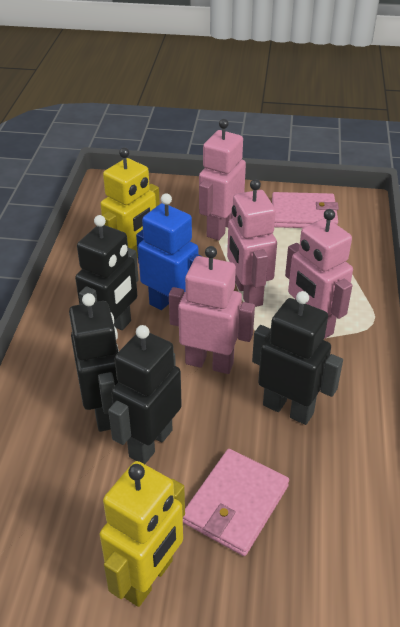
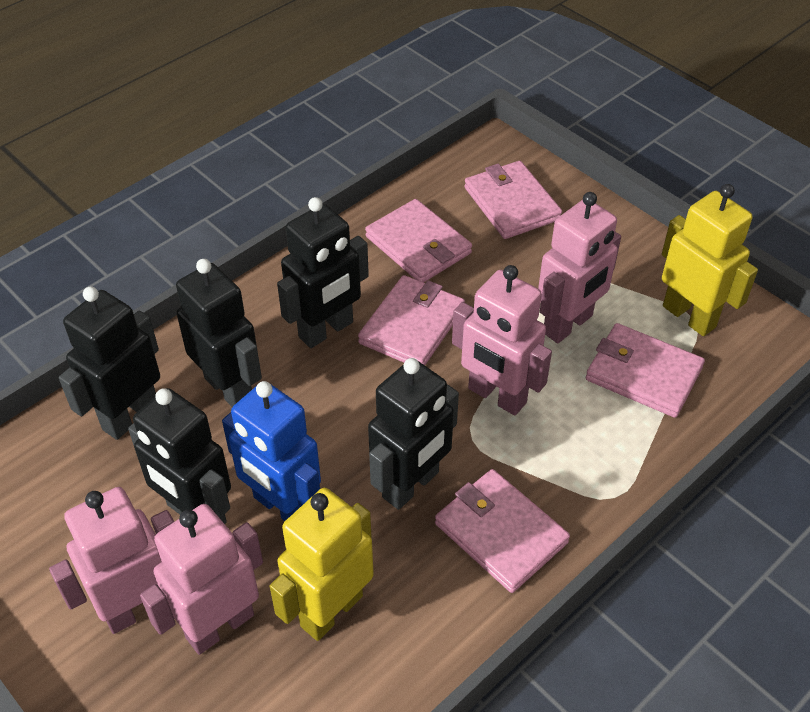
black robot: 4 -> 5
pink wallet: 2 -> 5

